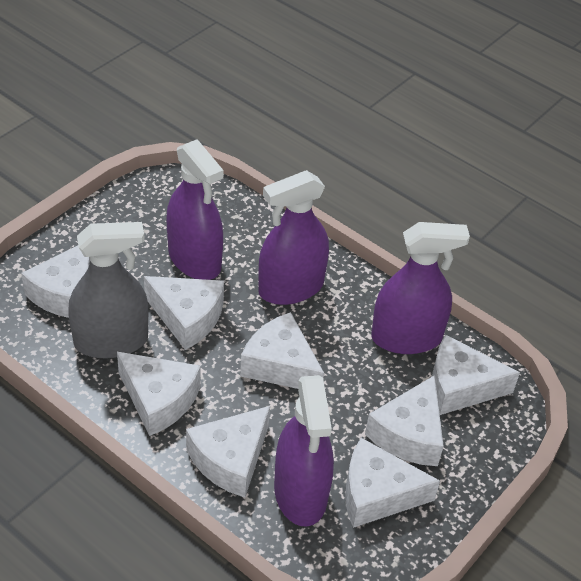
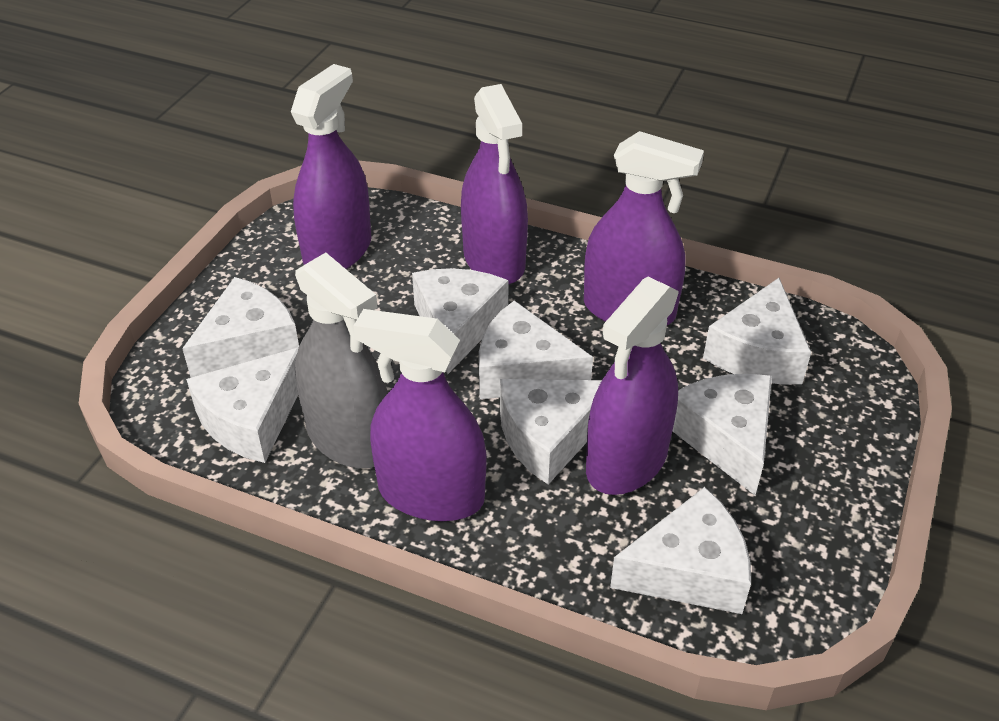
purple spray bottle: 4 -> 5

